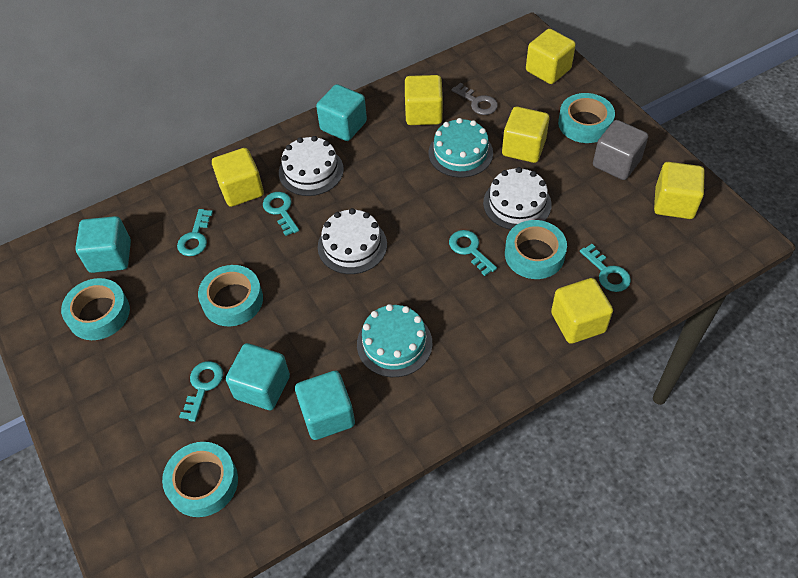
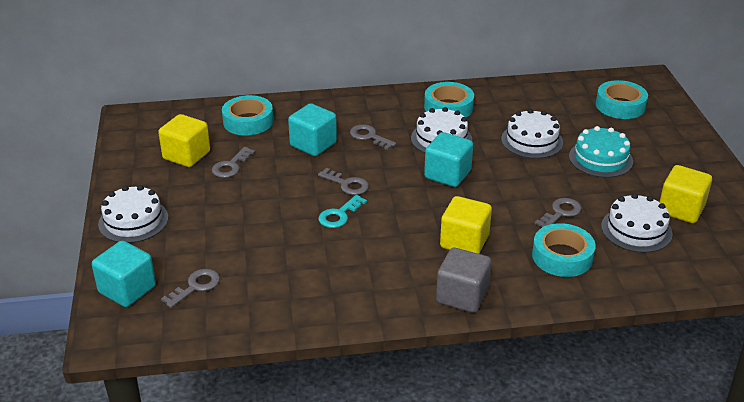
grey key: 1 -> 5
turquoise cake: 2 -> 1
turquoise cube: 4 -> 3
turquoise key: 5 -> 1
turquoise tape: 5 -> 4
white cake: 3 -> 4
yellow cube: 6 -> 3

